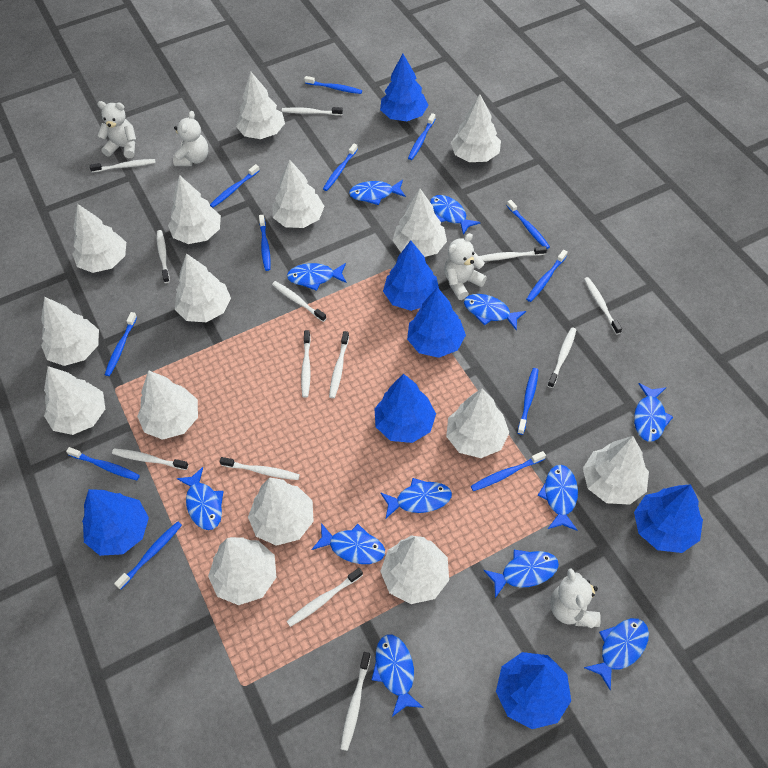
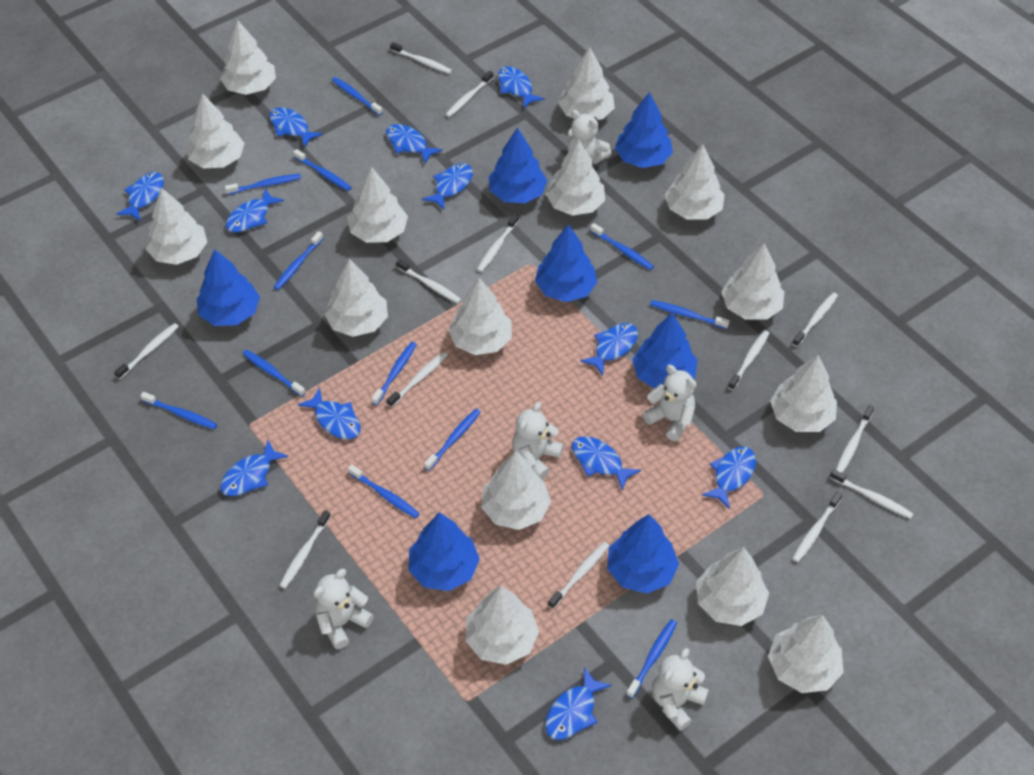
white teddy bear: 4 -> 5

